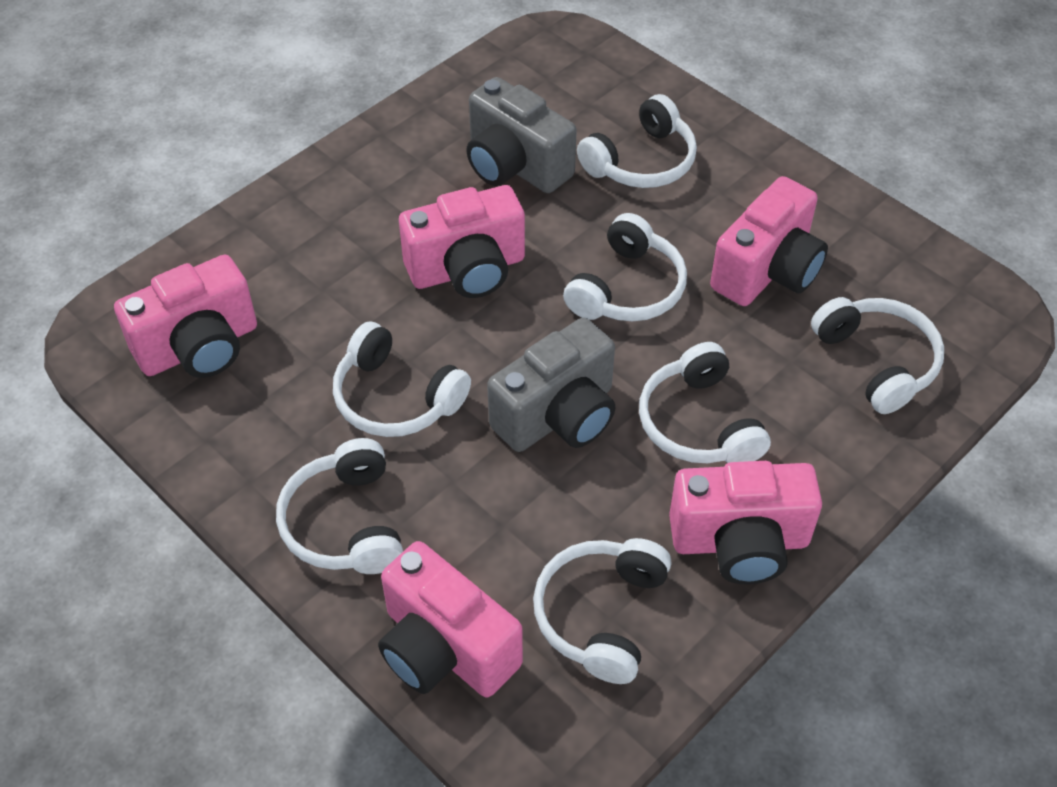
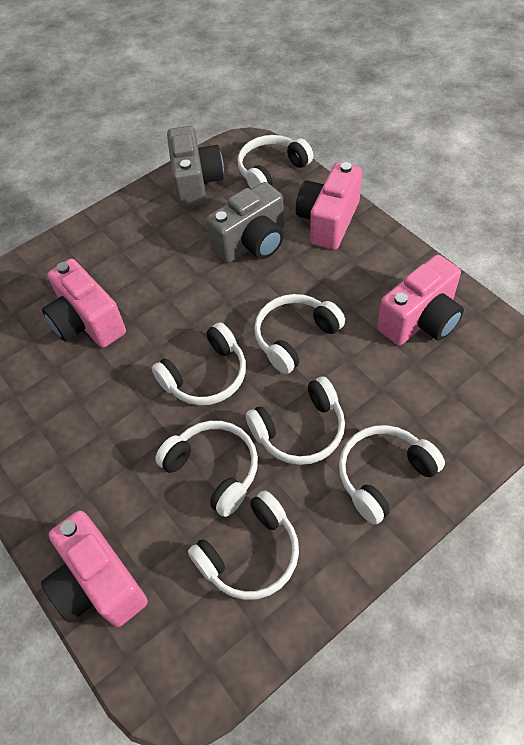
pink camera: 5 -> 4

